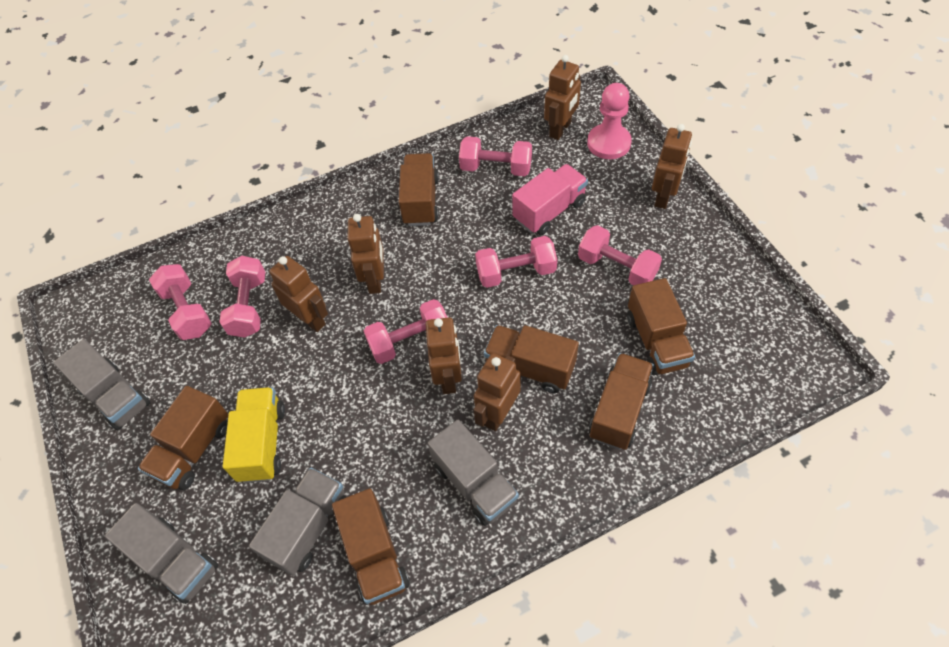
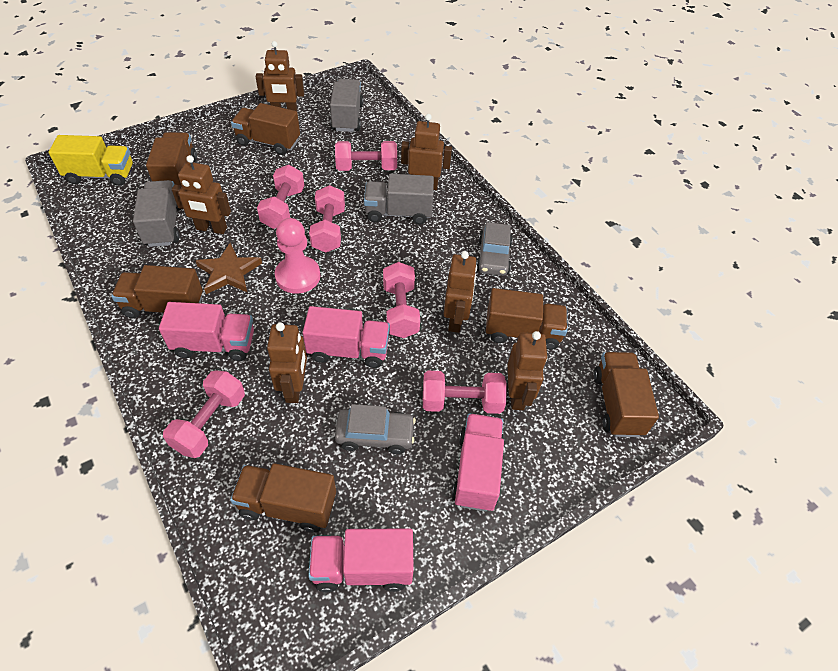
brown star: 0 -> 1
grey car: 0 -> 2
grey truck: 4 -> 3
pink truck: 1 -> 4

